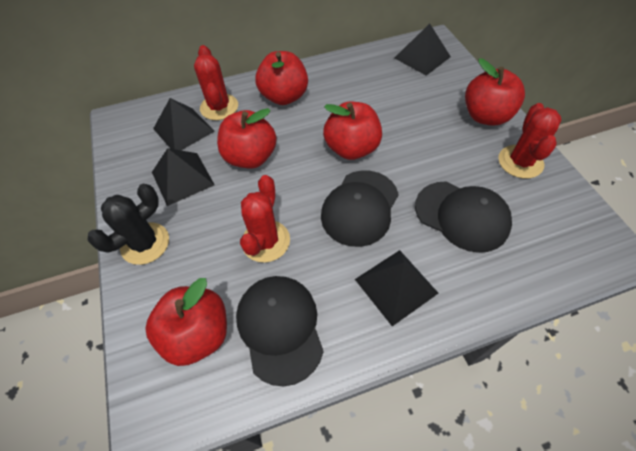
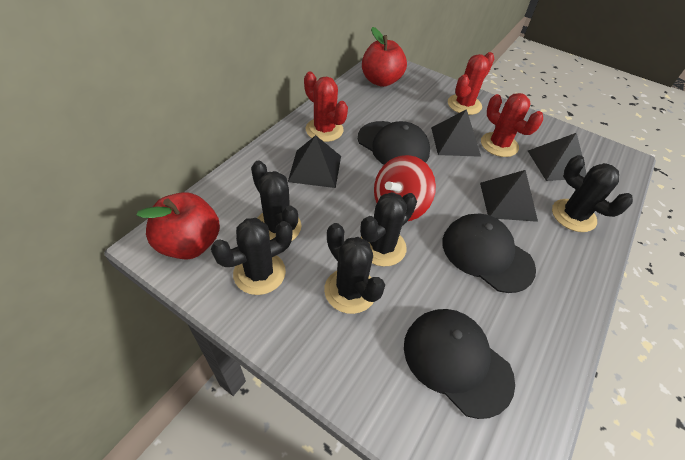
black cactus: 1 -> 5
red apple: 5 -> 2
red spinning top: 0 -> 1

